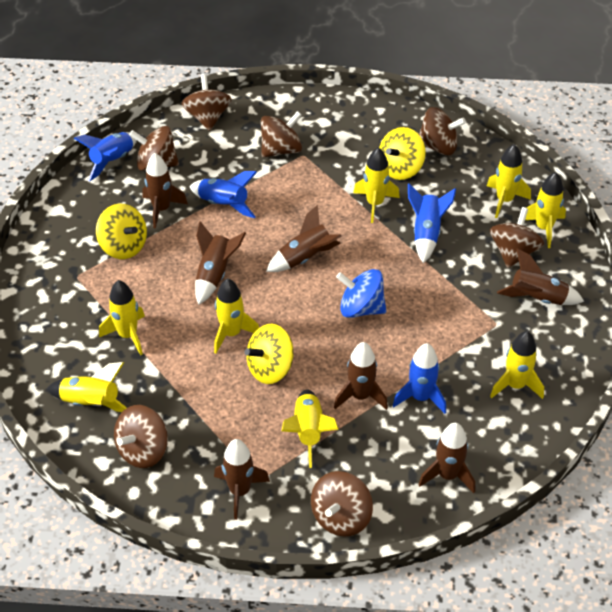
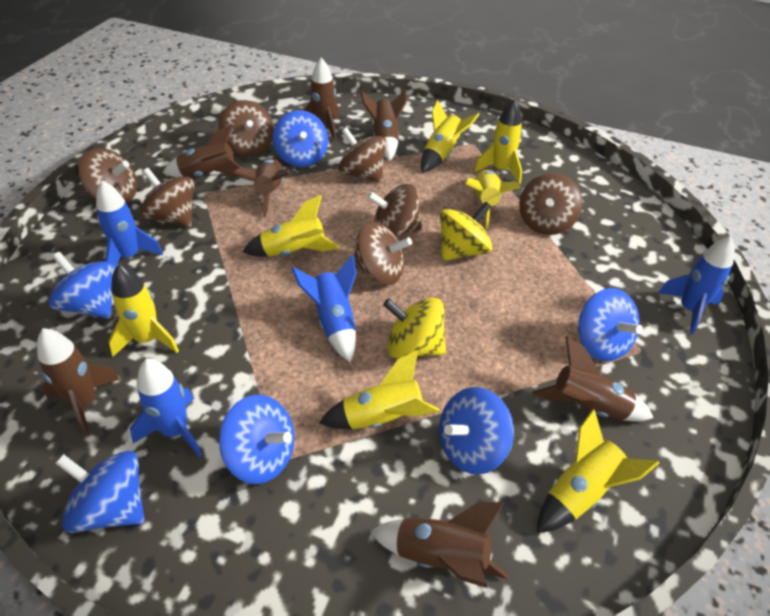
blue spinning top: 1 -> 6
yellow rocket: 8 -> 7
yellow spinning top: 3 -> 2

